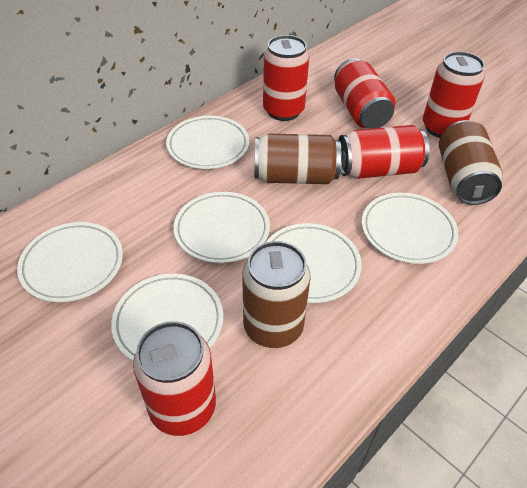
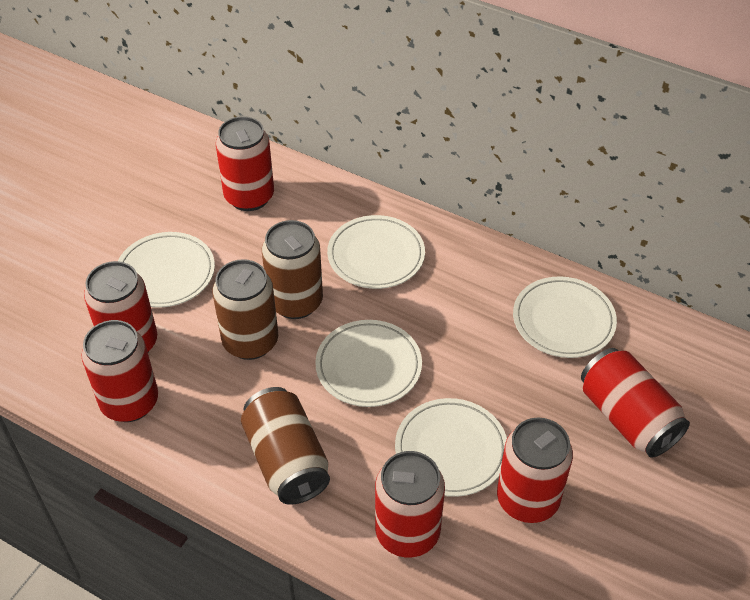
red can: 5 -> 6
white plate: 6 -> 5

